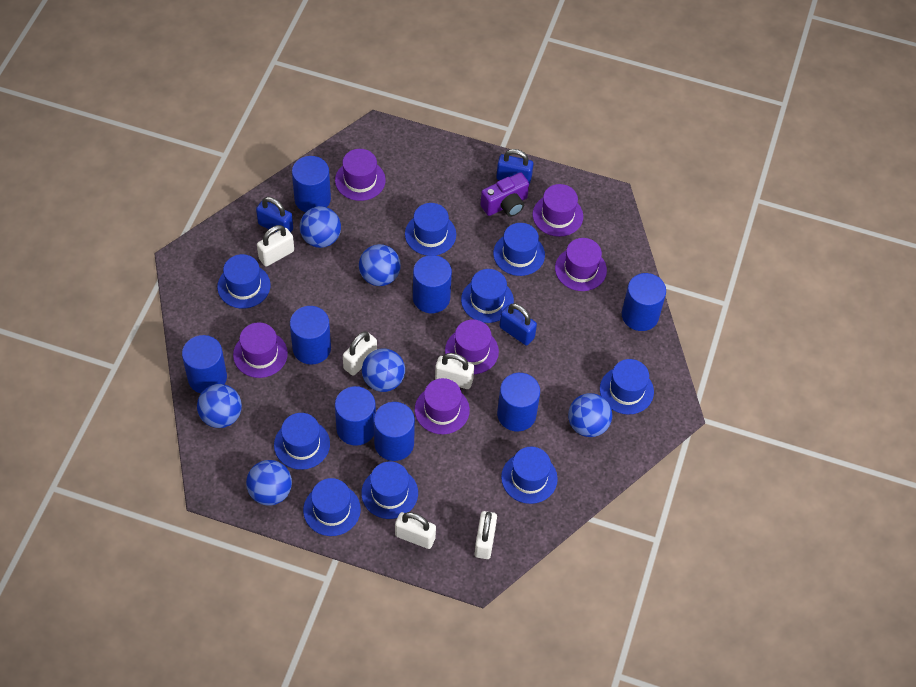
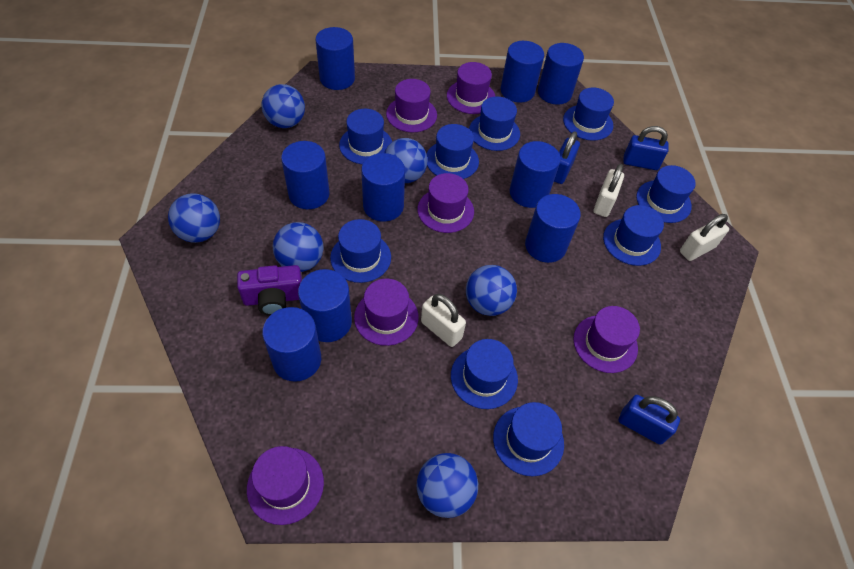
blue cylinder: 8 -> 9
white padlock: 5 -> 3

